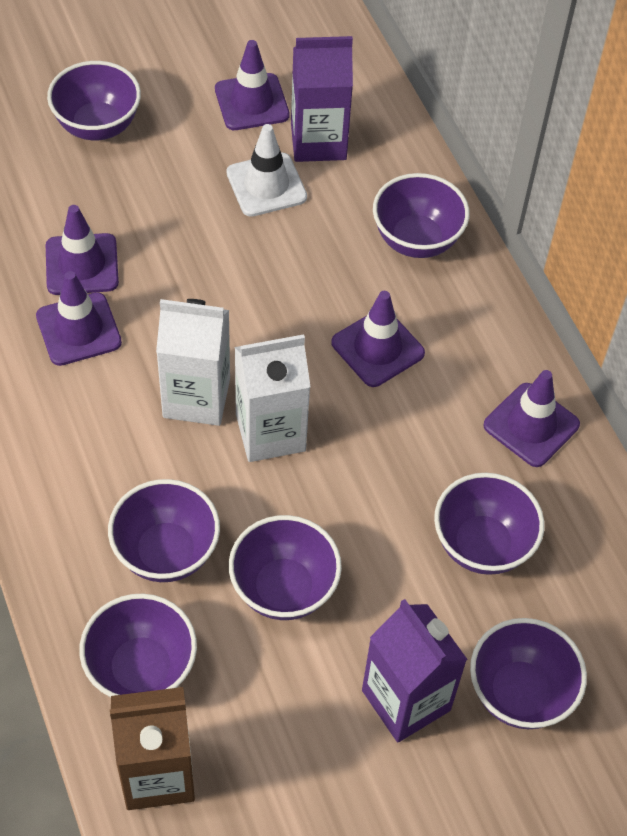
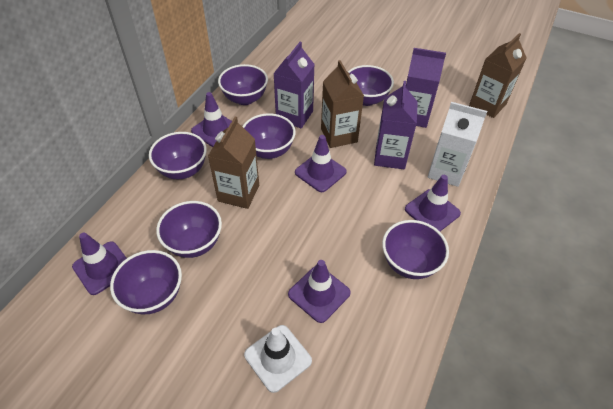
brown carton: 1 -> 3
purple carton: 2 -> 3
white carton: 2 -> 1

